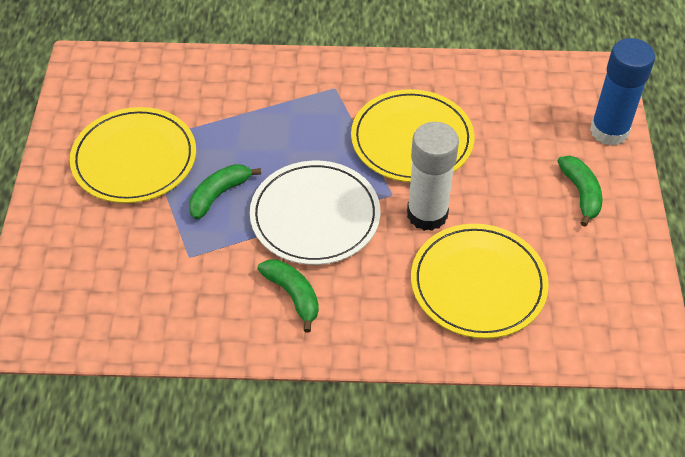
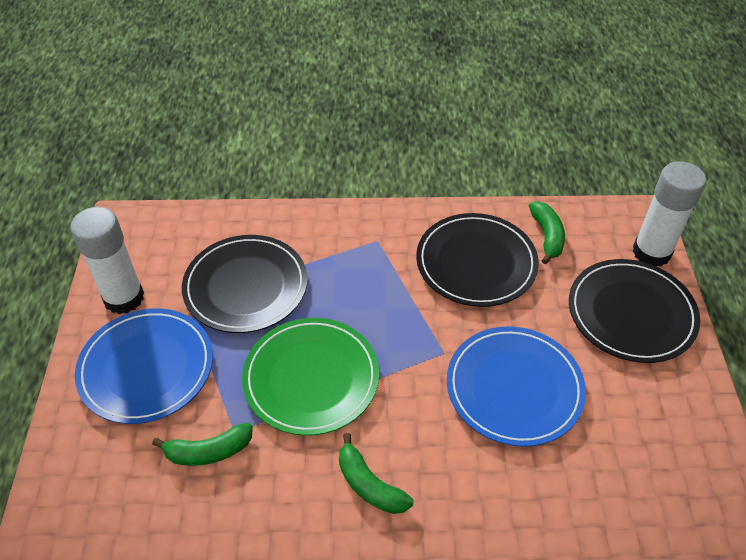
black plate: 0 -> 3
blue glue stick: 1 -> 0
blue plate: 0 -> 2
green plate: 0 -> 1
white glue stick: 1 -> 2
white plate: 1 -> 0
yellow plate: 3 -> 0

